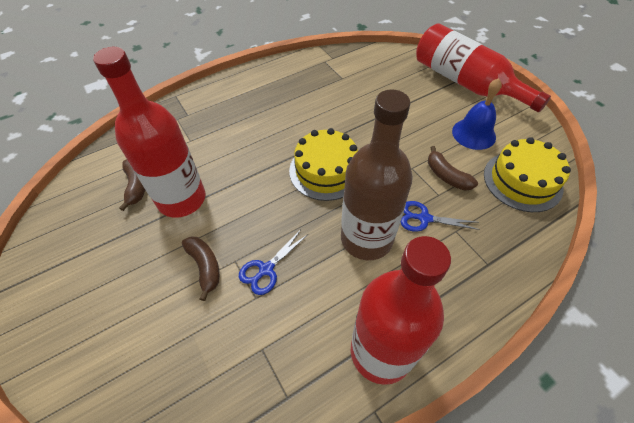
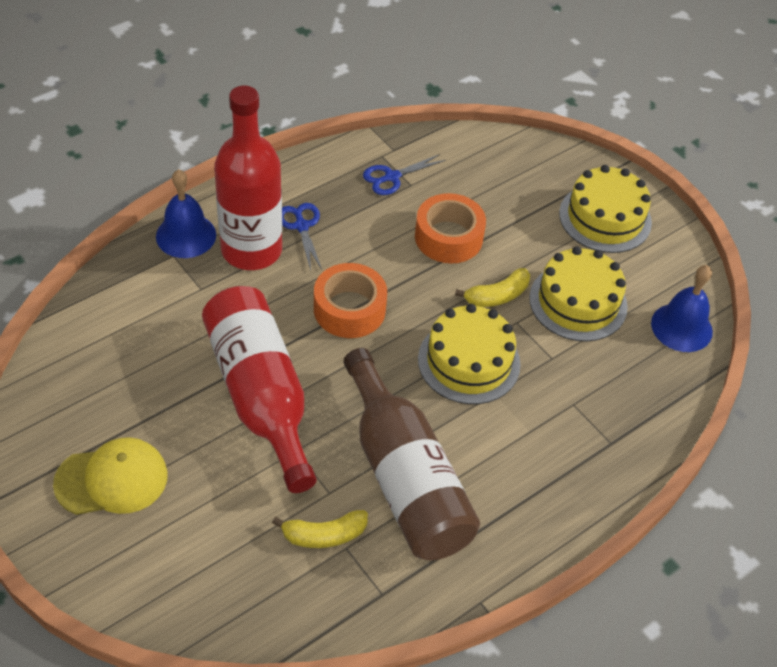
blue bell: 1 -> 2
brown banana: 3 -> 0
orange tape: 0 -> 2
red bottle: 3 -> 2
yellow banana: 0 -> 2
yellow cake: 2 -> 3
yellow cap: 0 -> 1

